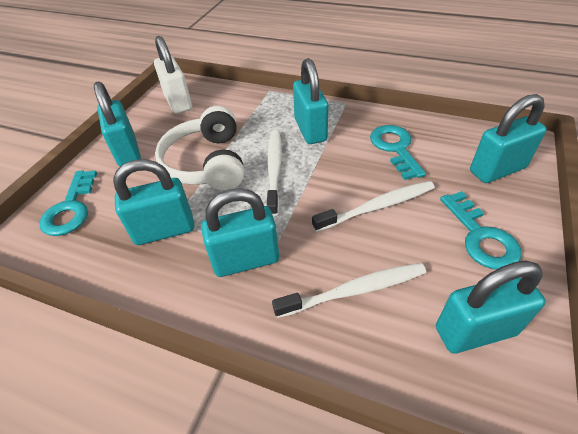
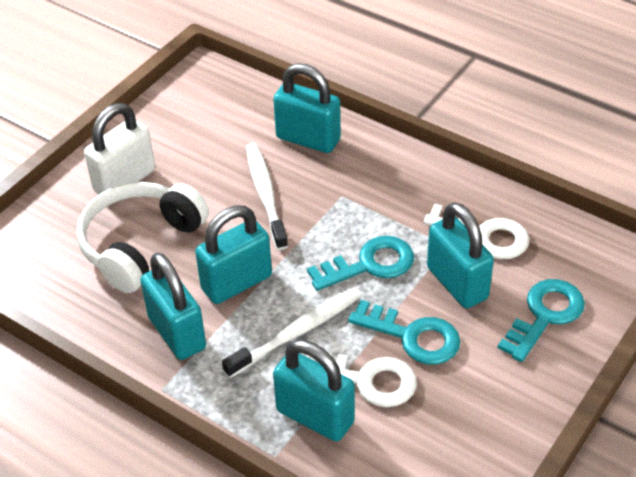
turquoise padlock: 6 -> 5
white key: 0 -> 2
white toothbrush: 3 -> 2

